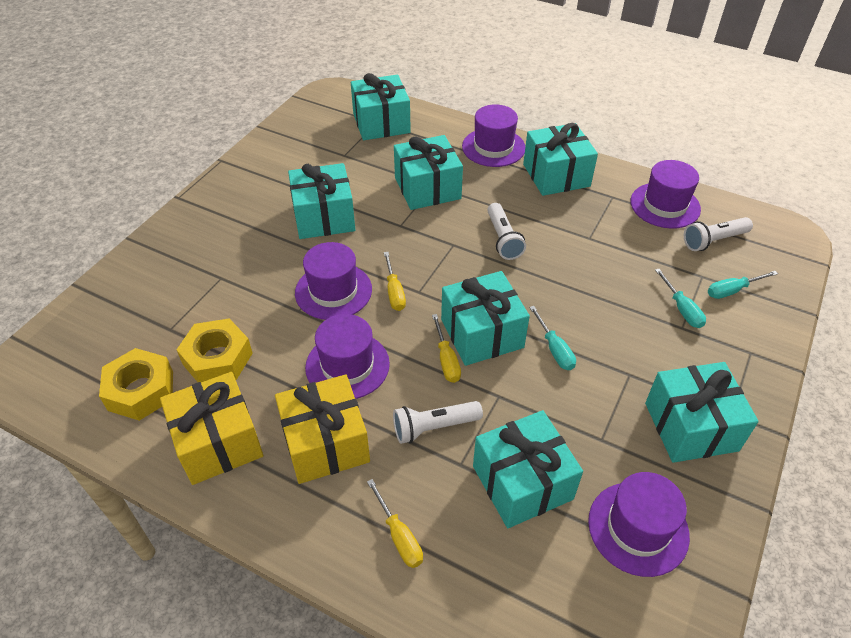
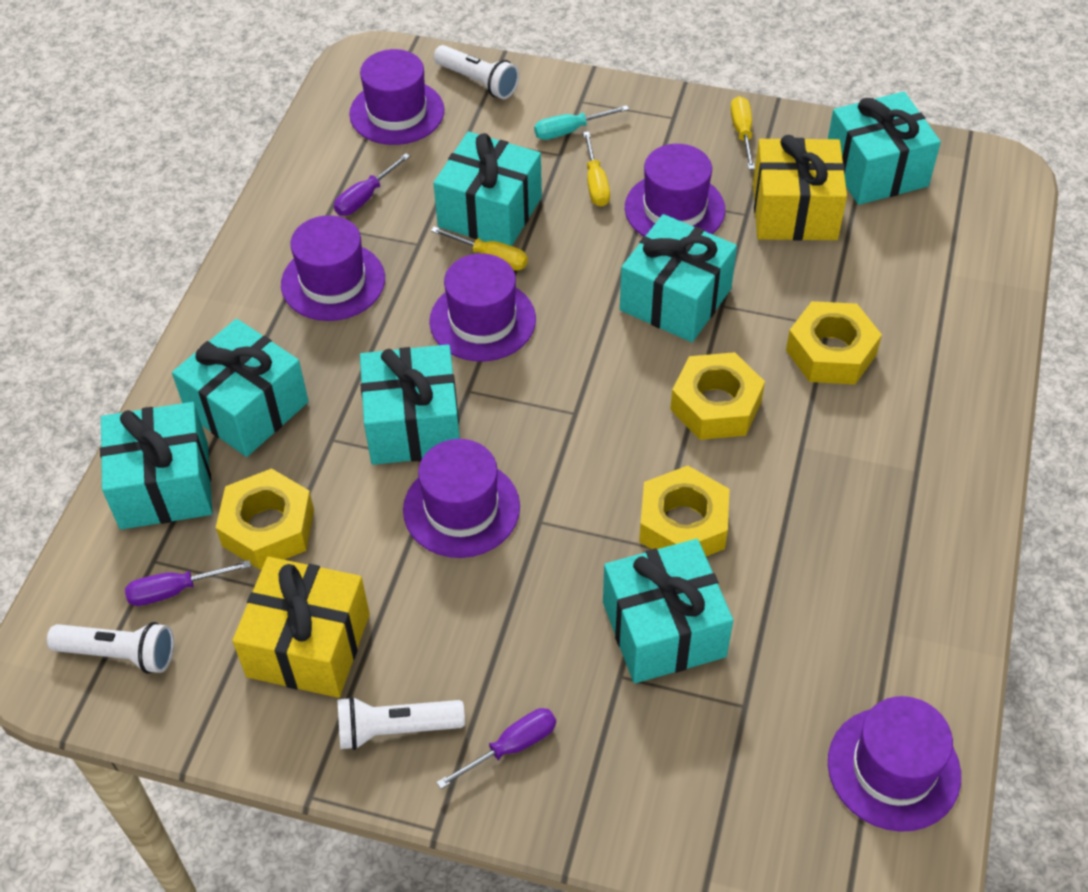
purple hat: 5 -> 6
purple screwdriver: 0 -> 3
turquoise screwdriver: 3 -> 1
yellow nut: 2 -> 4

